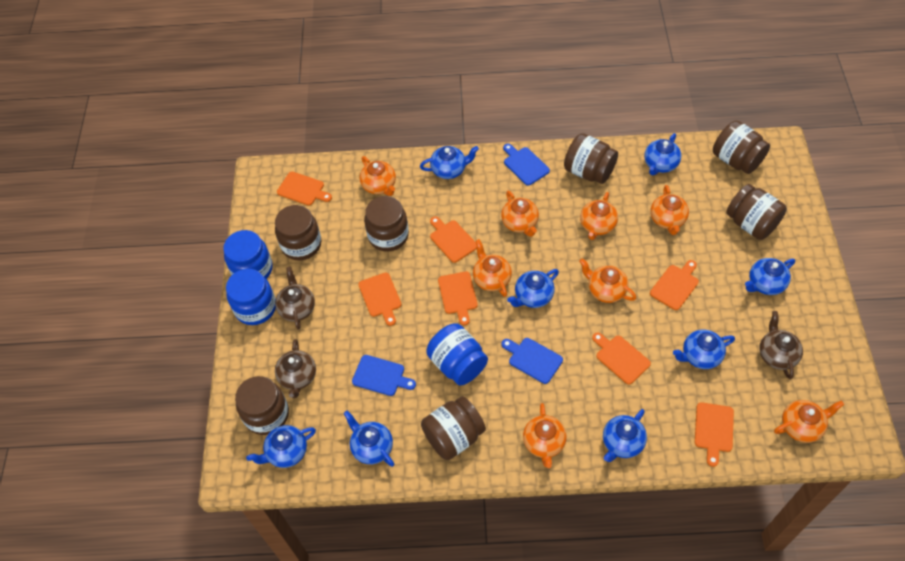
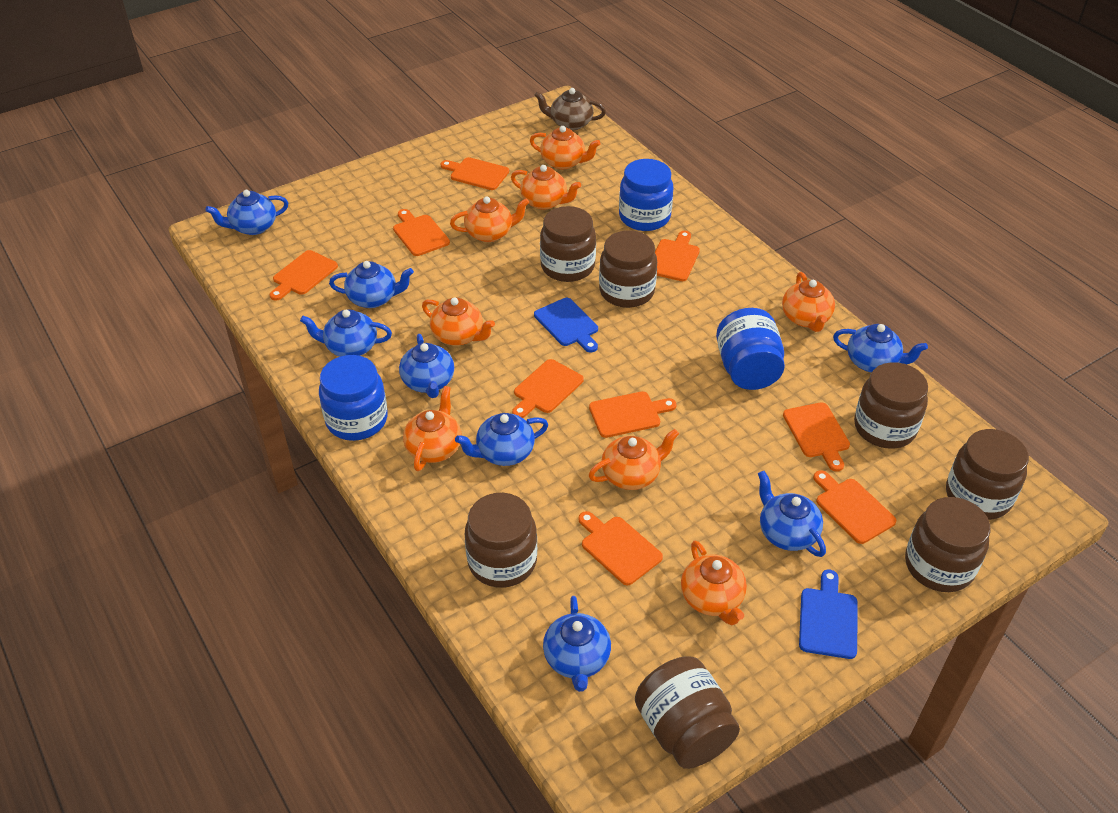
blue cutting board: 3 -> 2
brown teapot: 3 -> 1
orange cutting board: 7 -> 9

